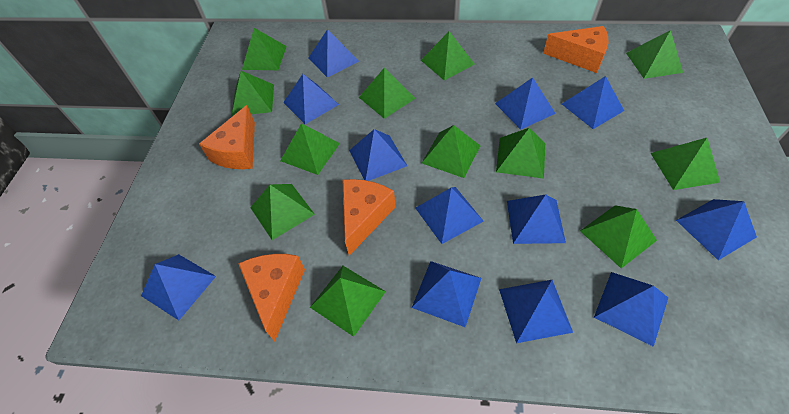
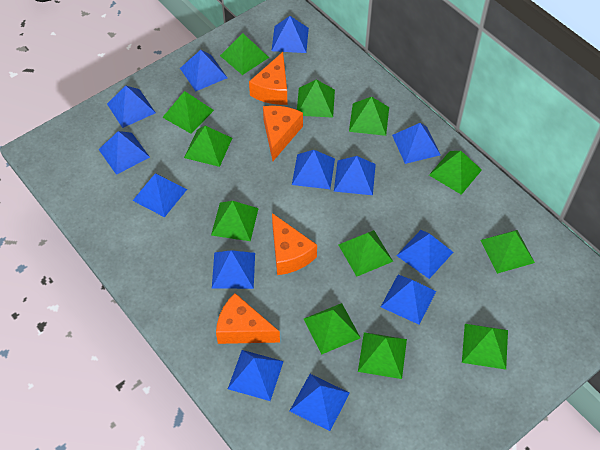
blue pyramid: 12 -> 13

